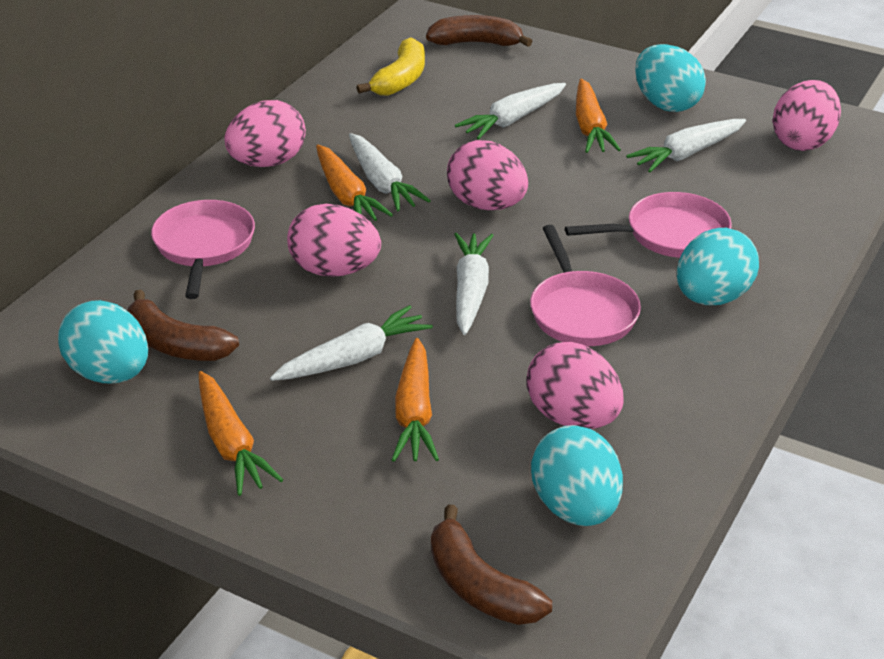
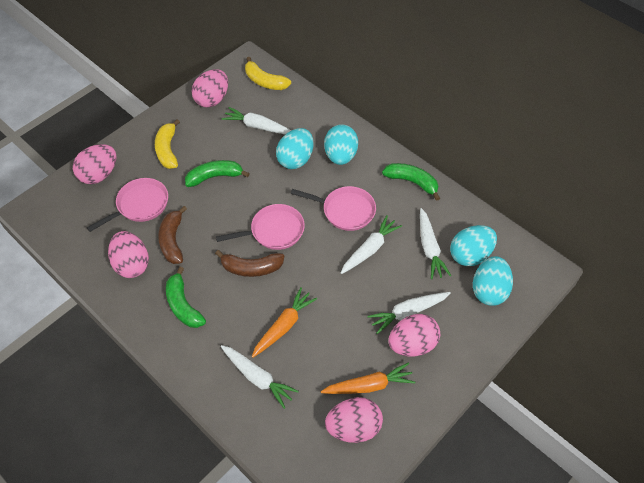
brown banana: 3 -> 2
green banana: 0 -> 3
orange carrot: 4 -> 2
yellow banana: 1 -> 2

